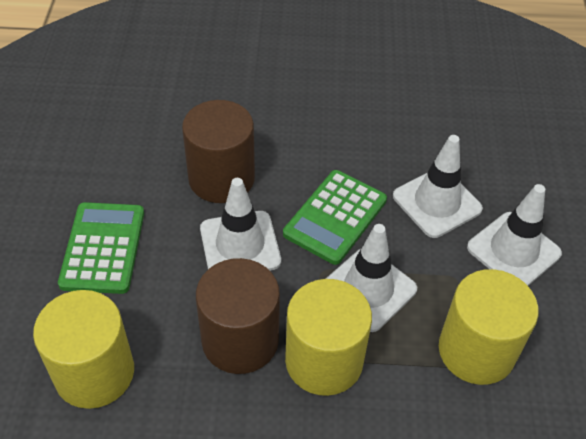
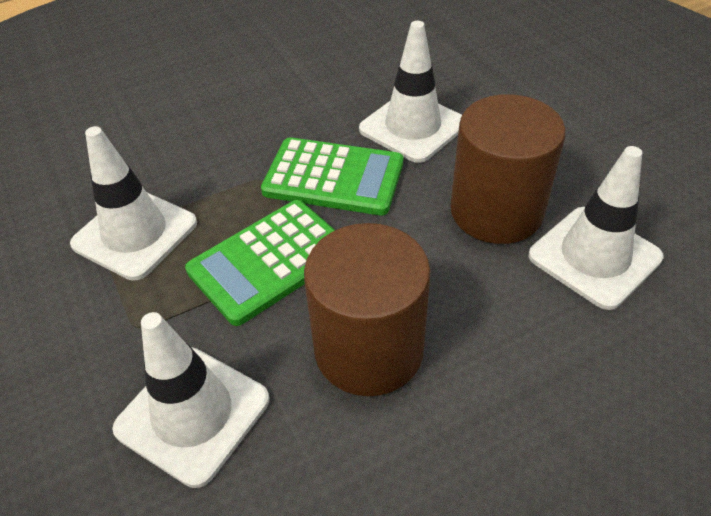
yellow cylinder: 3 -> 0

